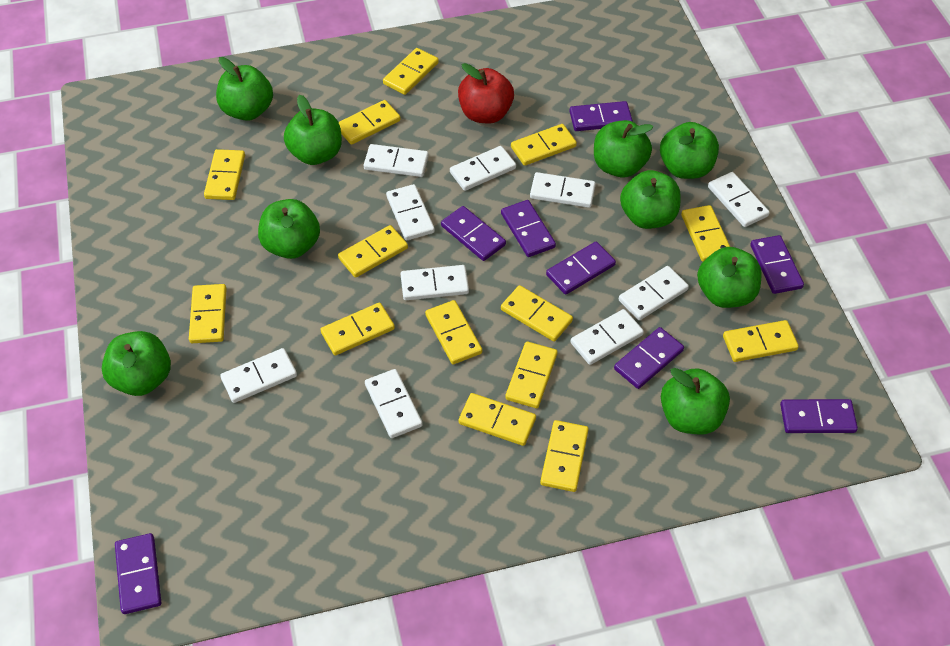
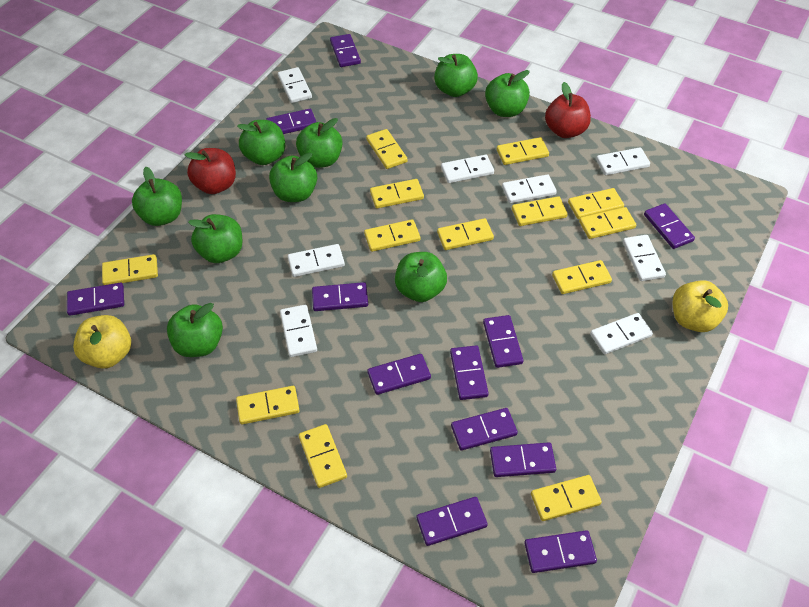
purple domino: 8 -> 12
red apple: 1 -> 2
white domino: 10 -> 8
yellow apple: 0 -> 2
yellow domino: 14 -> 13

